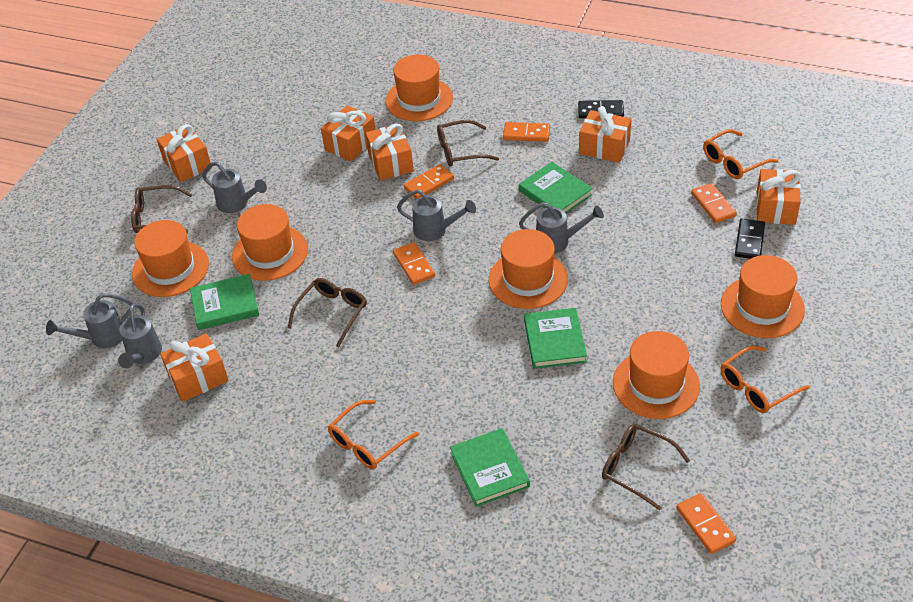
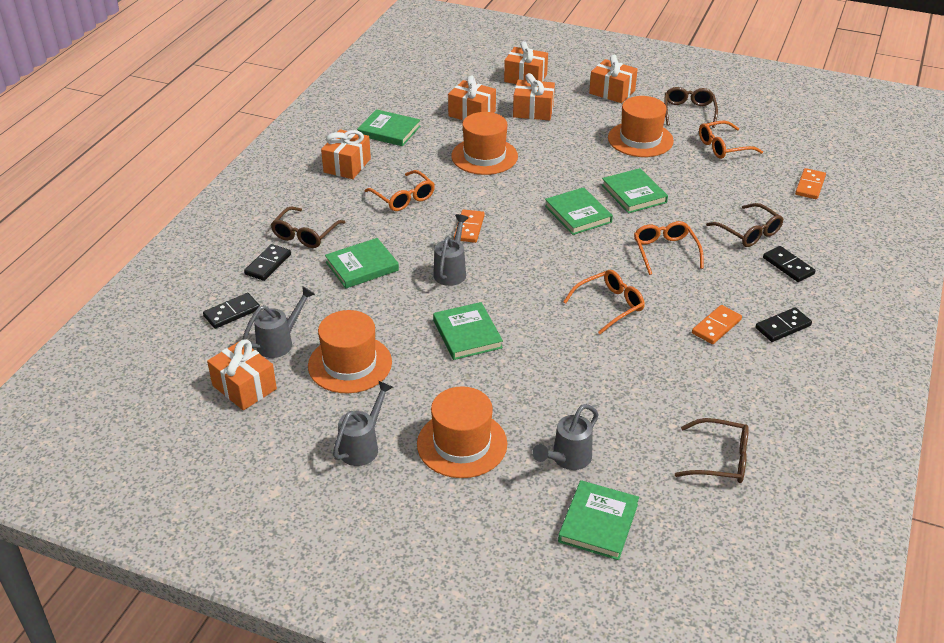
black domino: 2 -> 4
green book: 4 -> 6
grey watering can: 5 -> 4
orange domino: 5 -> 3
orange glasses: 3 -> 4
orange hat: 6 -> 4

